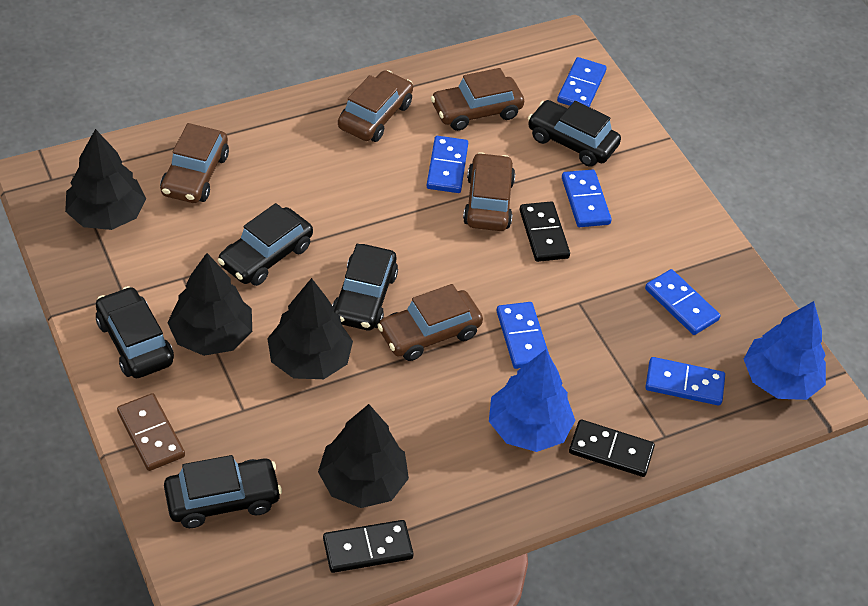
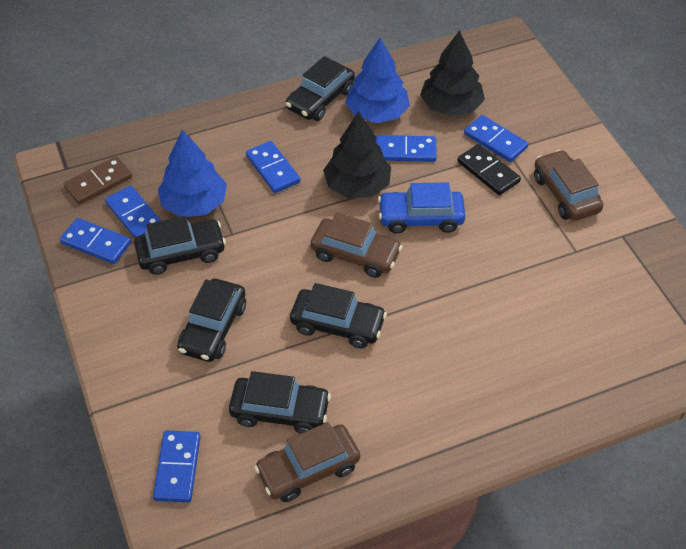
black domino: 3 -> 1
black tree: 4 -> 2
blue car: 0 -> 1
brown car: 5 -> 3

